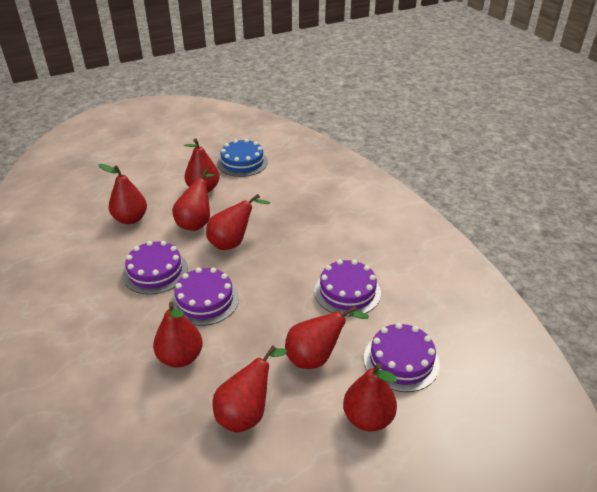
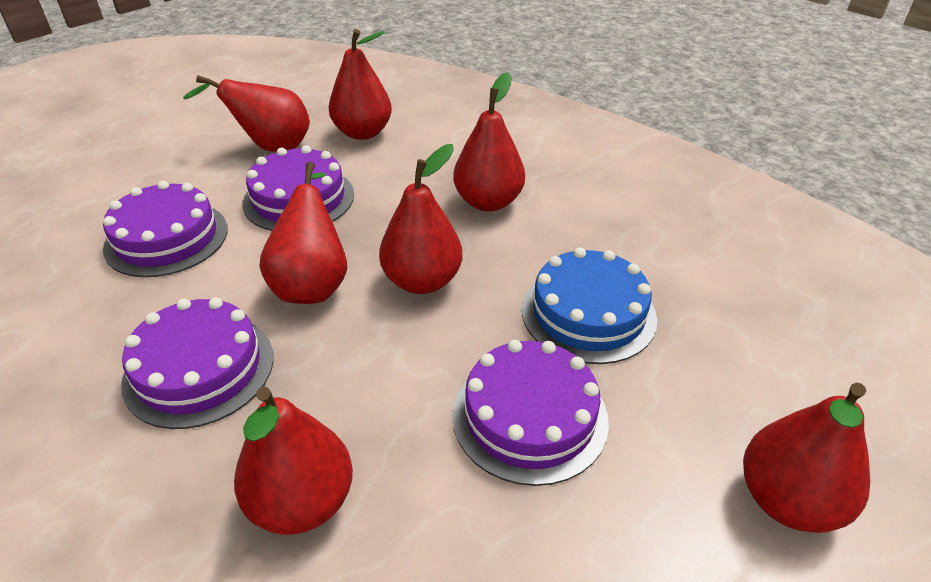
red pear: 8 -> 7

